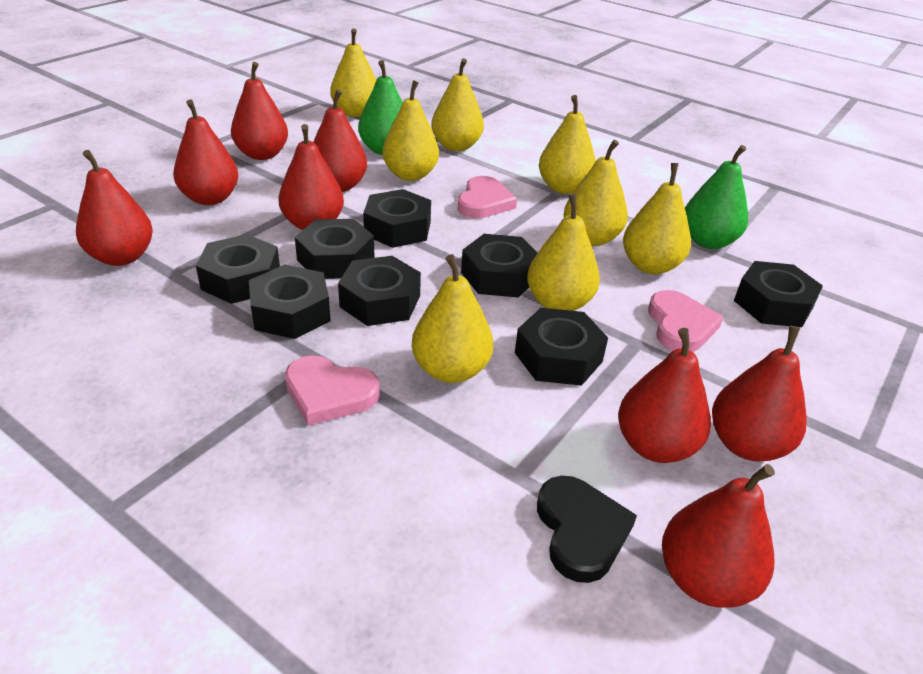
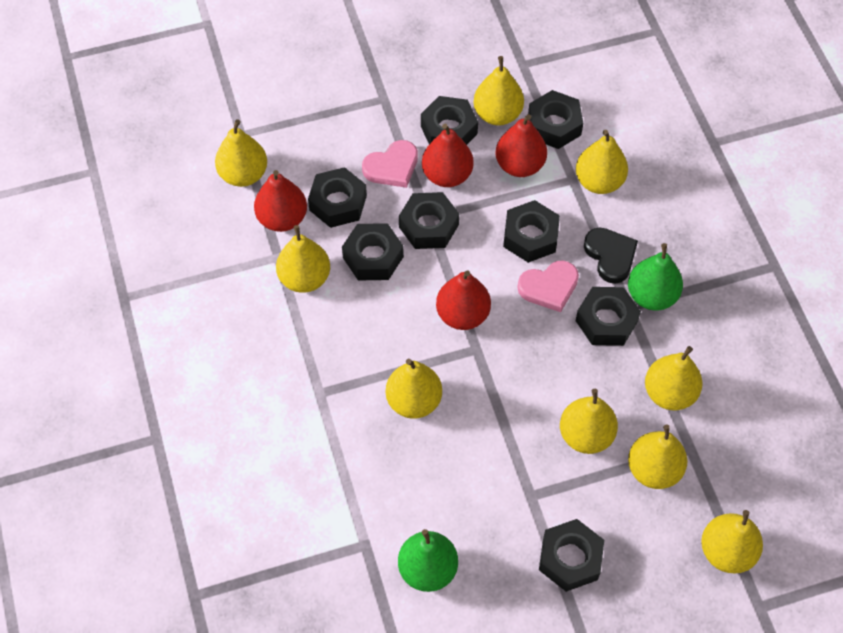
pink heart: 3 -> 2
red pear: 8 -> 4
yellow pear: 8 -> 9

